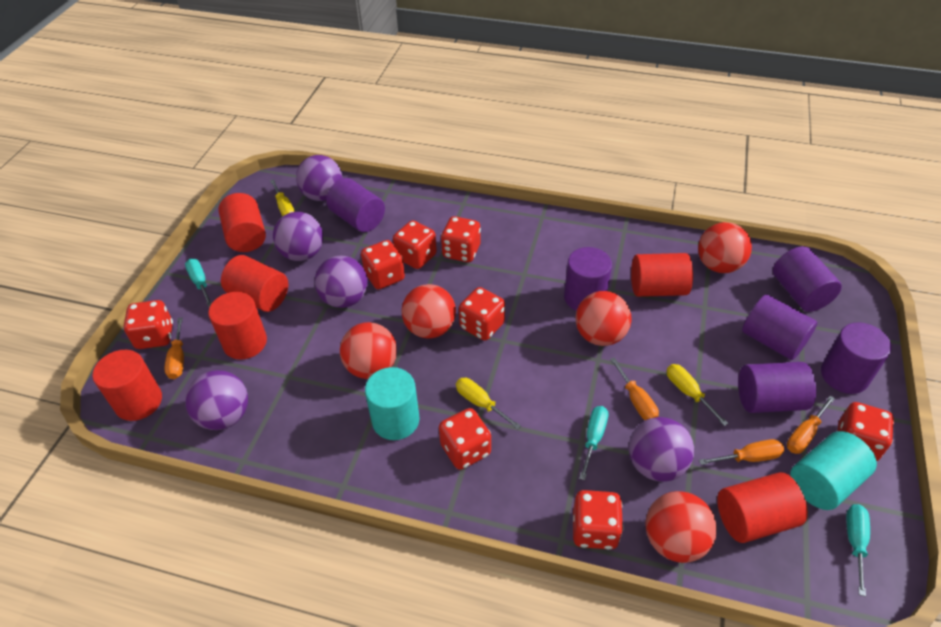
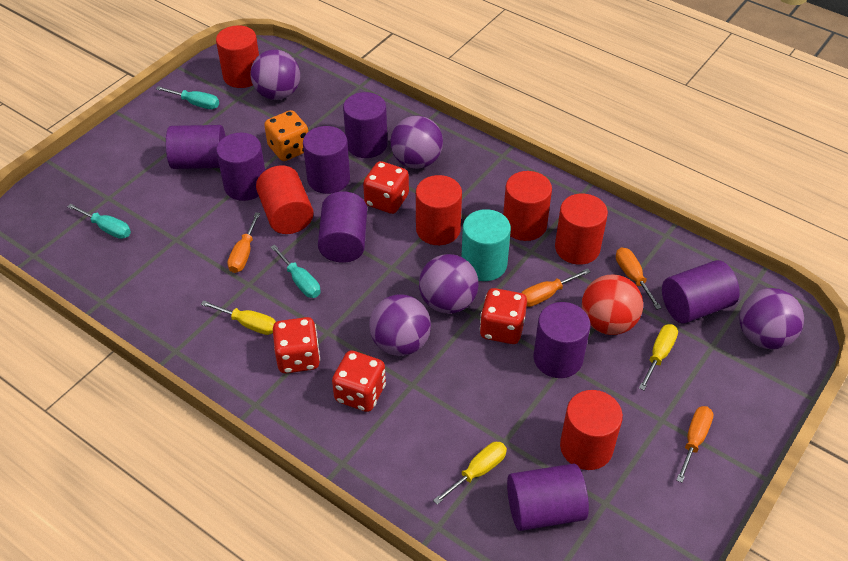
orange dice: 0 -> 1
purple cylinder: 6 -> 8
red ball: 5 -> 1
red dice: 8 -> 4
turquoise cylinder: 2 -> 1

